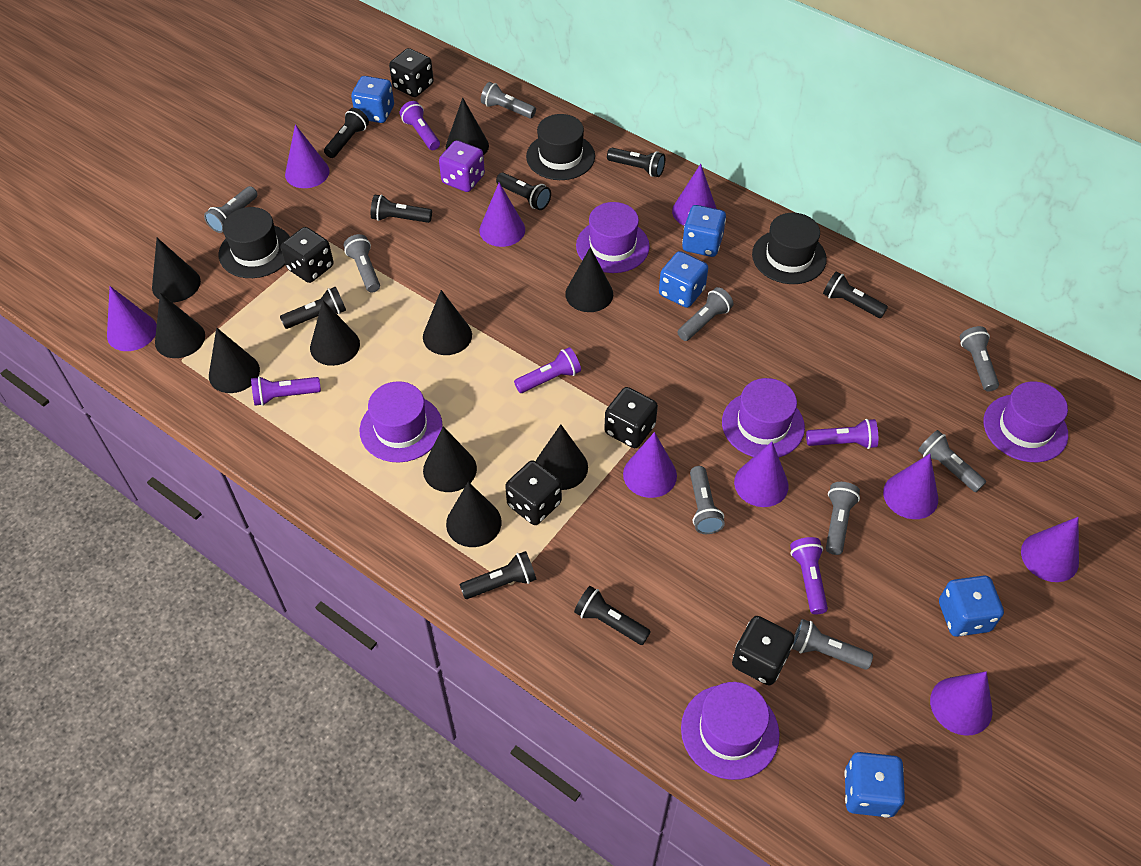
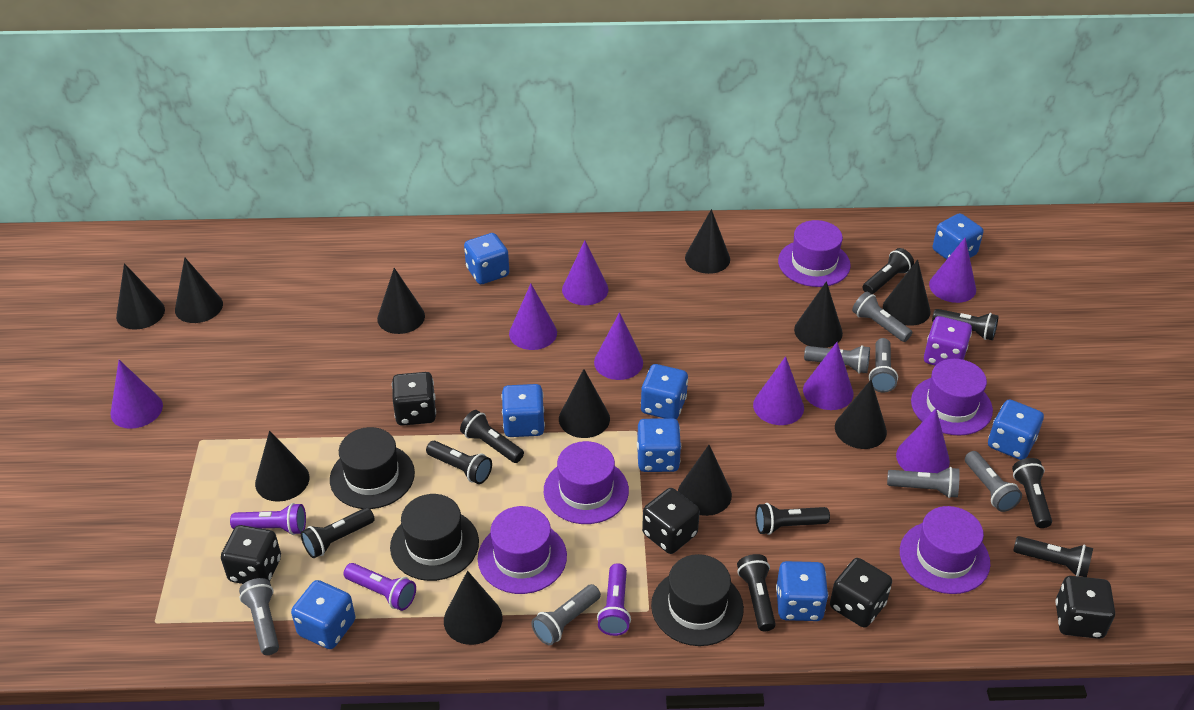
black cone: 10 -> 11
black flashlight: 8 -> 9
blue dice: 5 -> 8
grey flashlight: 9 -> 7
purple cone: 9 -> 8
purple flashlight: 5 -> 3

